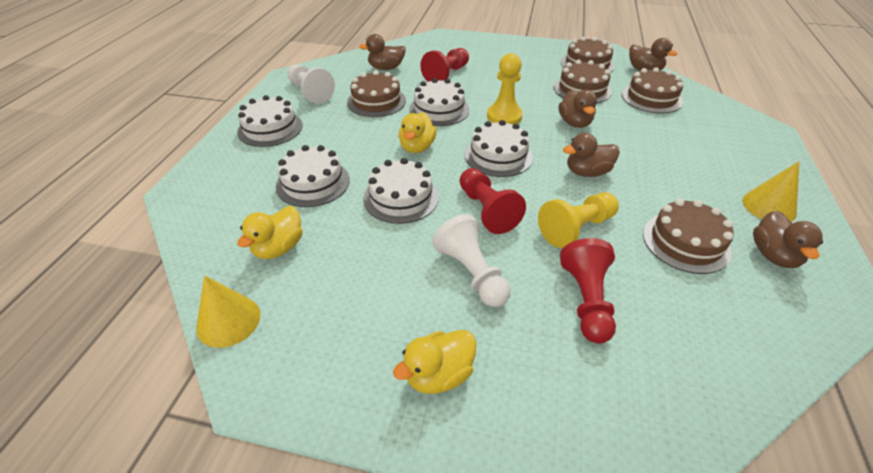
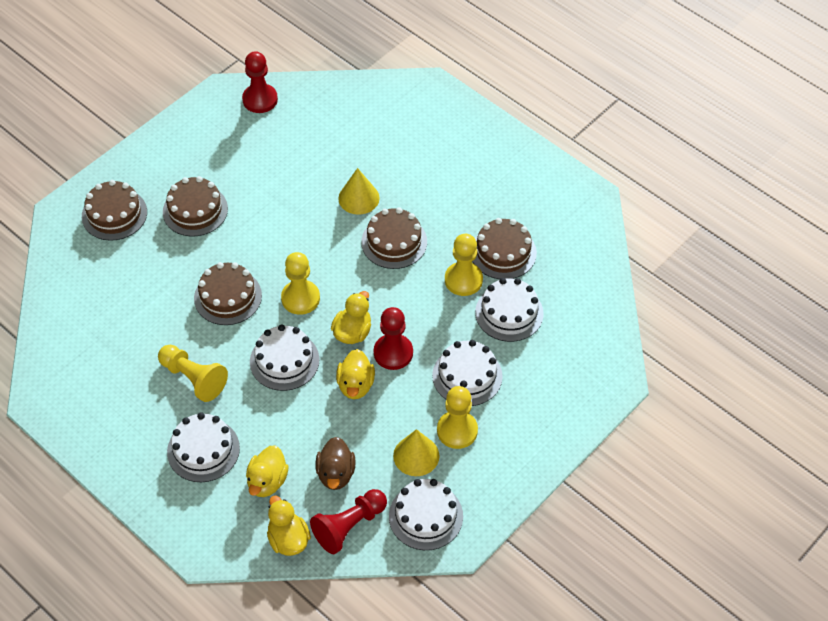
brown duck: 5 -> 1
white pawn: 2 -> 0
yellow duck: 3 -> 4
yellow pawn: 2 -> 4

